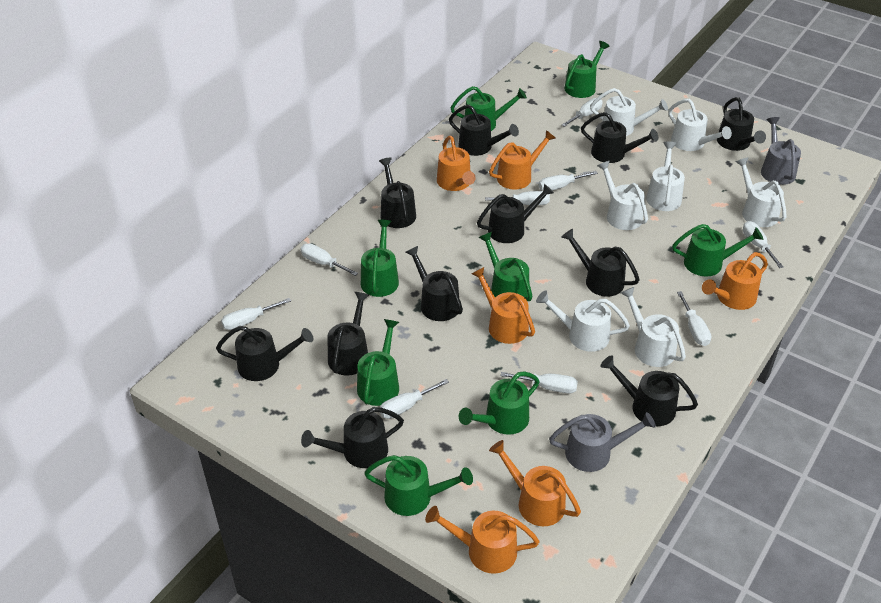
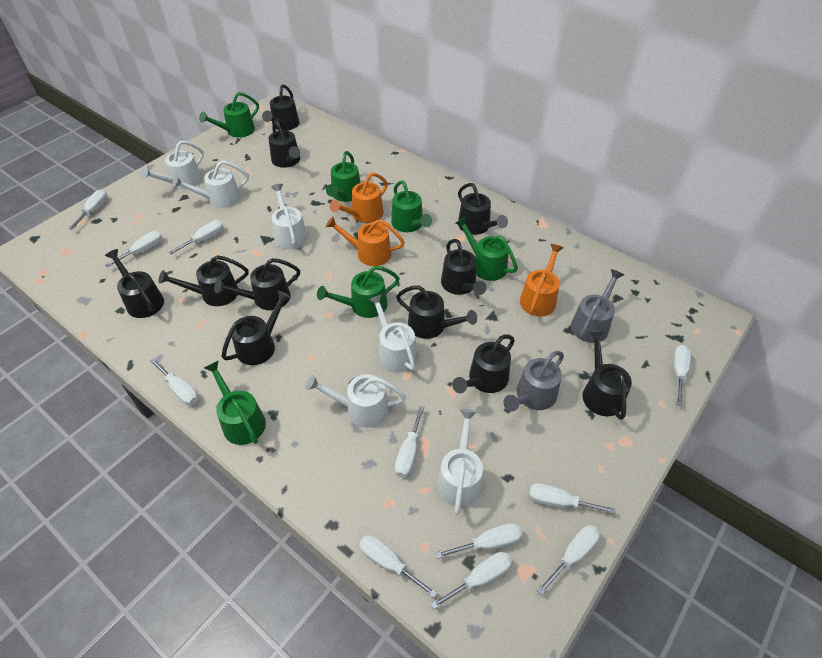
green watering can: 8 -> 6
orange watering can: 6 -> 3
white screwdriver: 9 -> 11
white watering can: 7 -> 6

